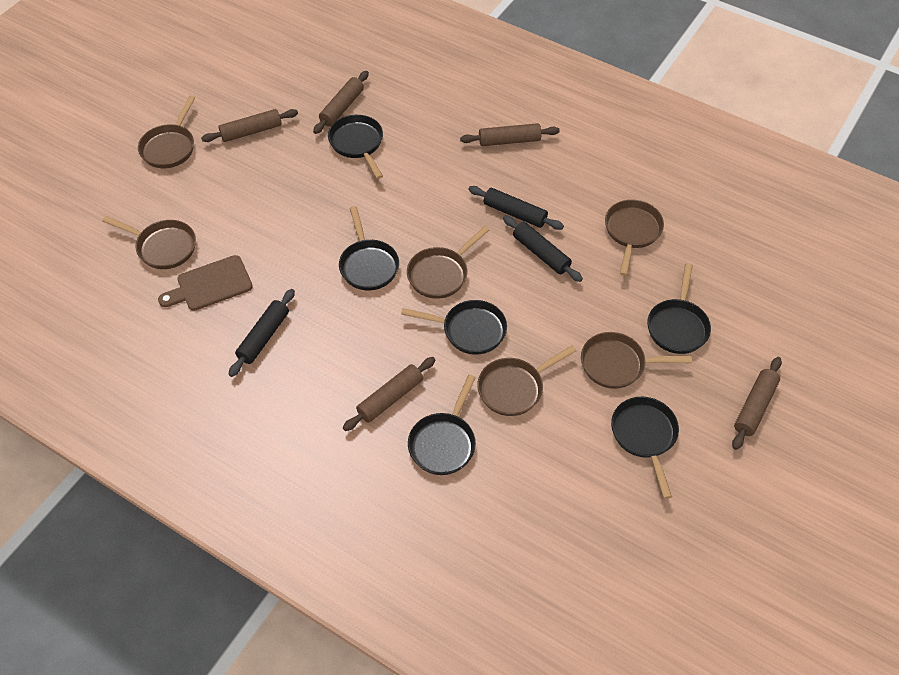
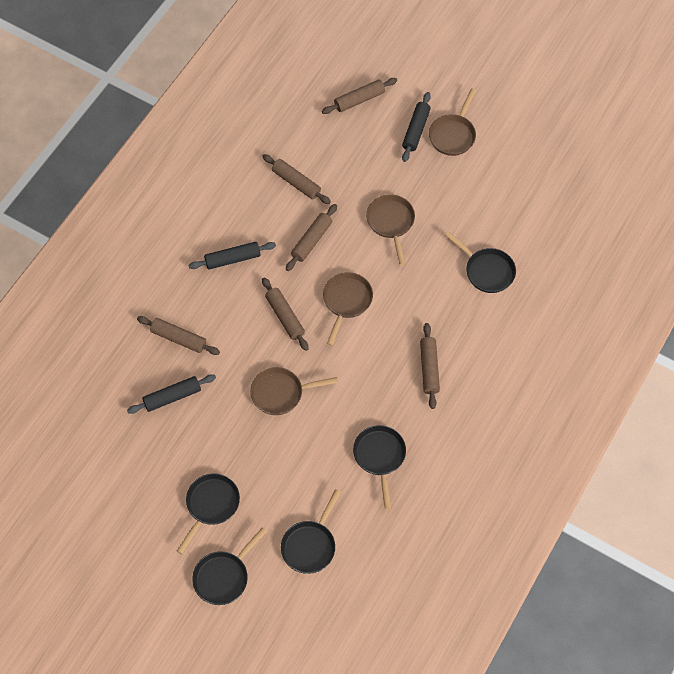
black pan: 6 -> 5
brown cutting board: 1 -> 0
brown pan: 6 -> 4
brown rolling pin: 5 -> 6

